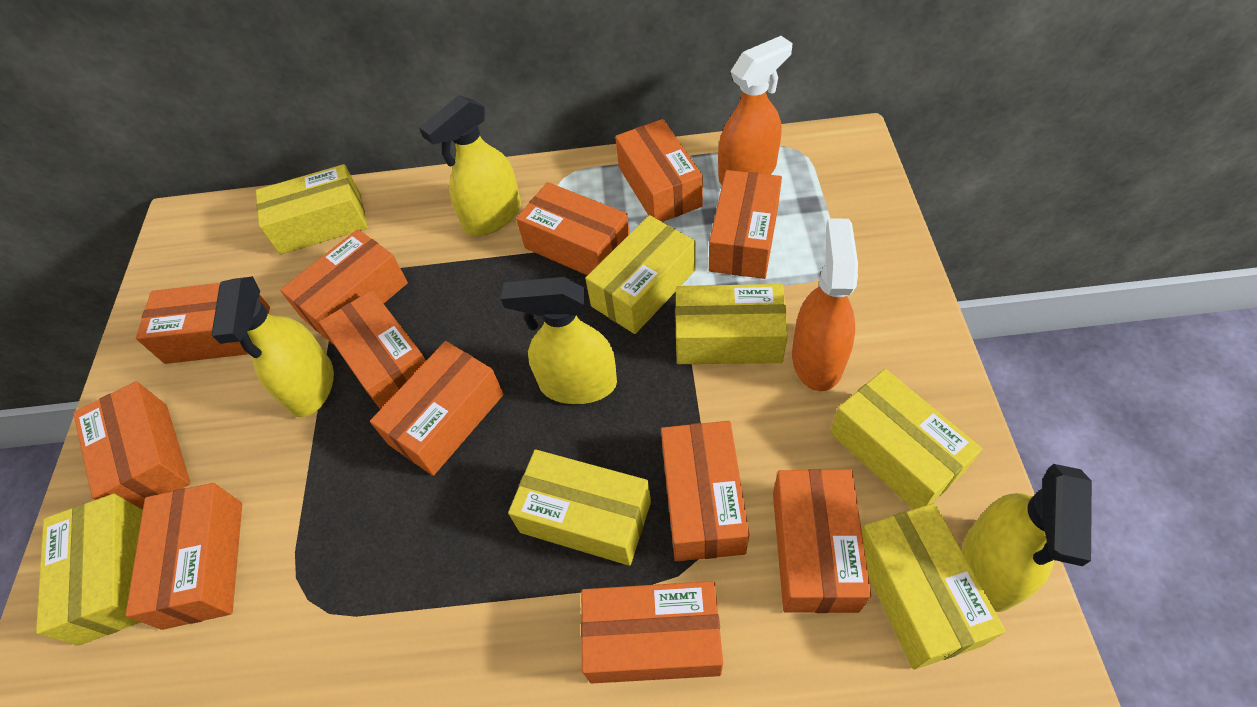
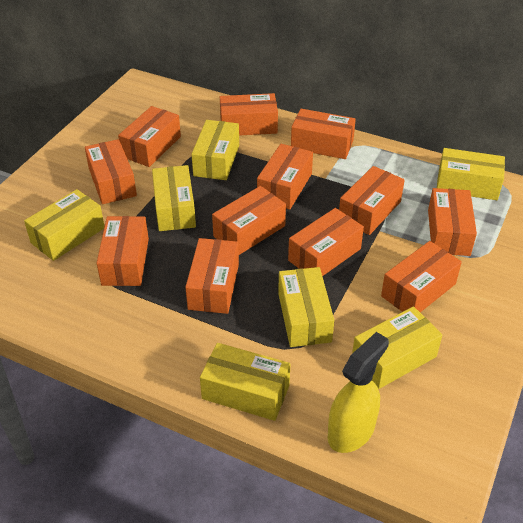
orange spray bottle: 2 -> 0
yellow spray bottle: 4 -> 1

